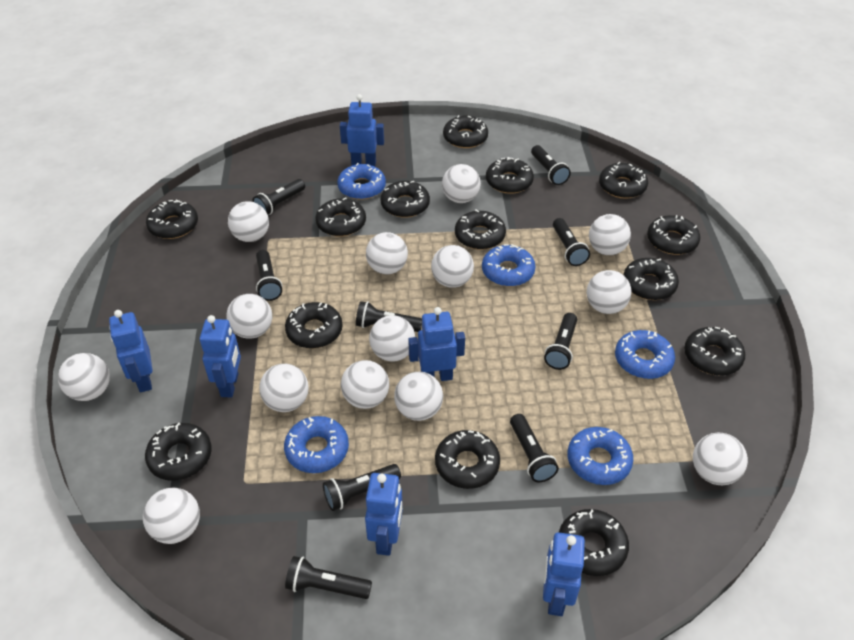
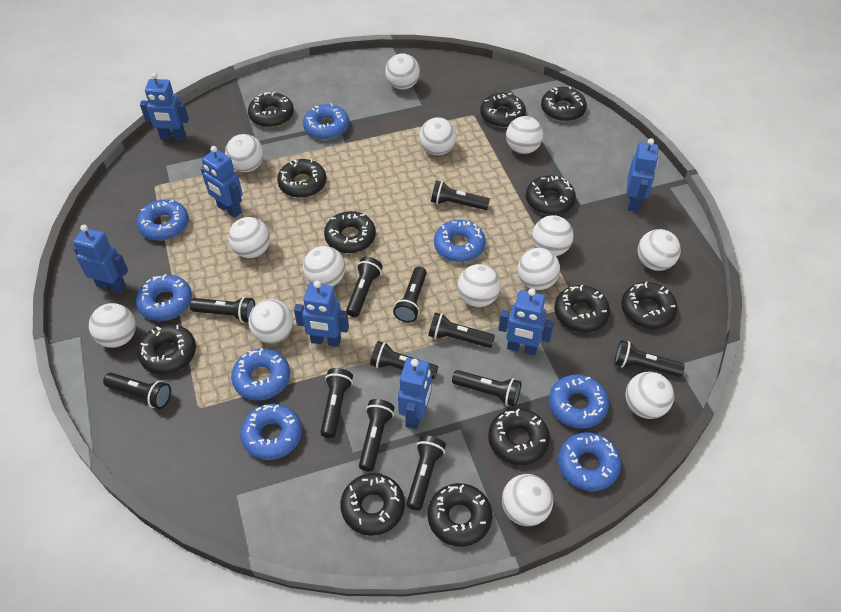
black donut: 14 -> 12
black flashlight: 9 -> 12
blue donut: 5 -> 8
blue robot: 6 -> 7

